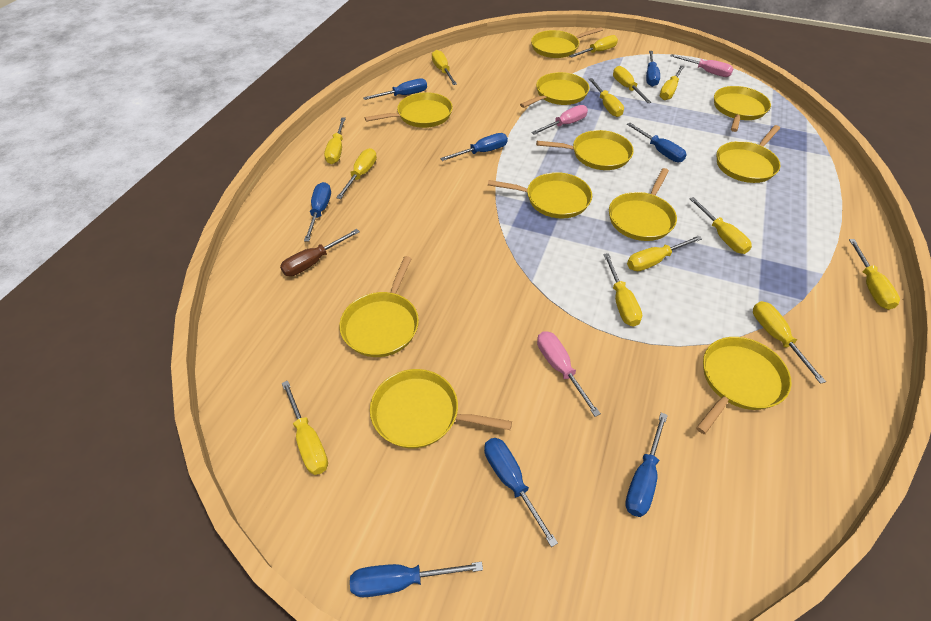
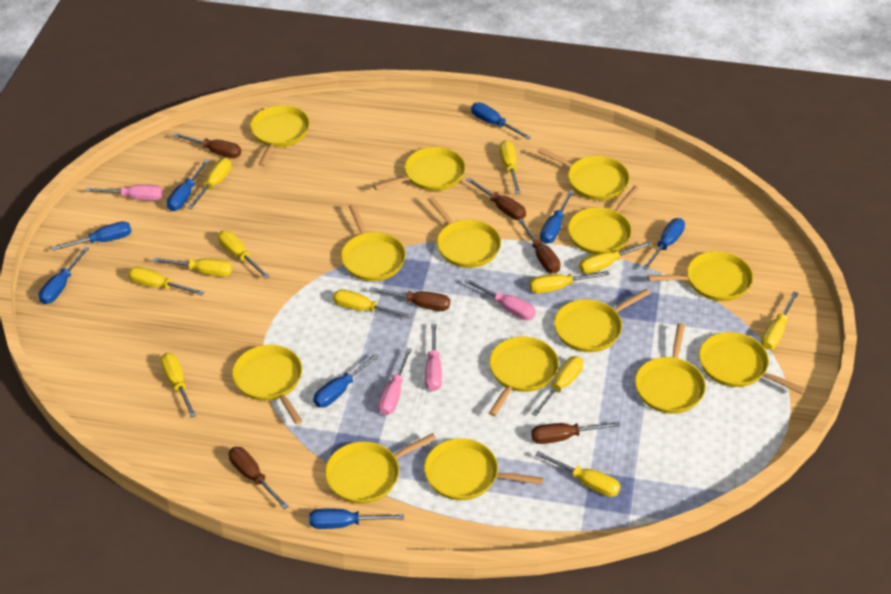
brown screwdriver: 1 -> 6
pink screwdriver: 3 -> 4
yellow pan: 11 -> 14
yellow screwdriver: 13 -> 12

